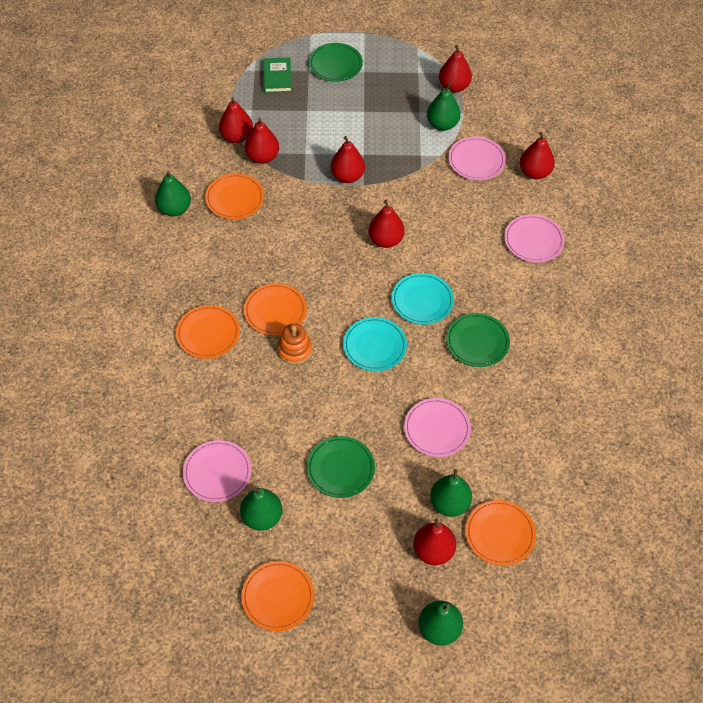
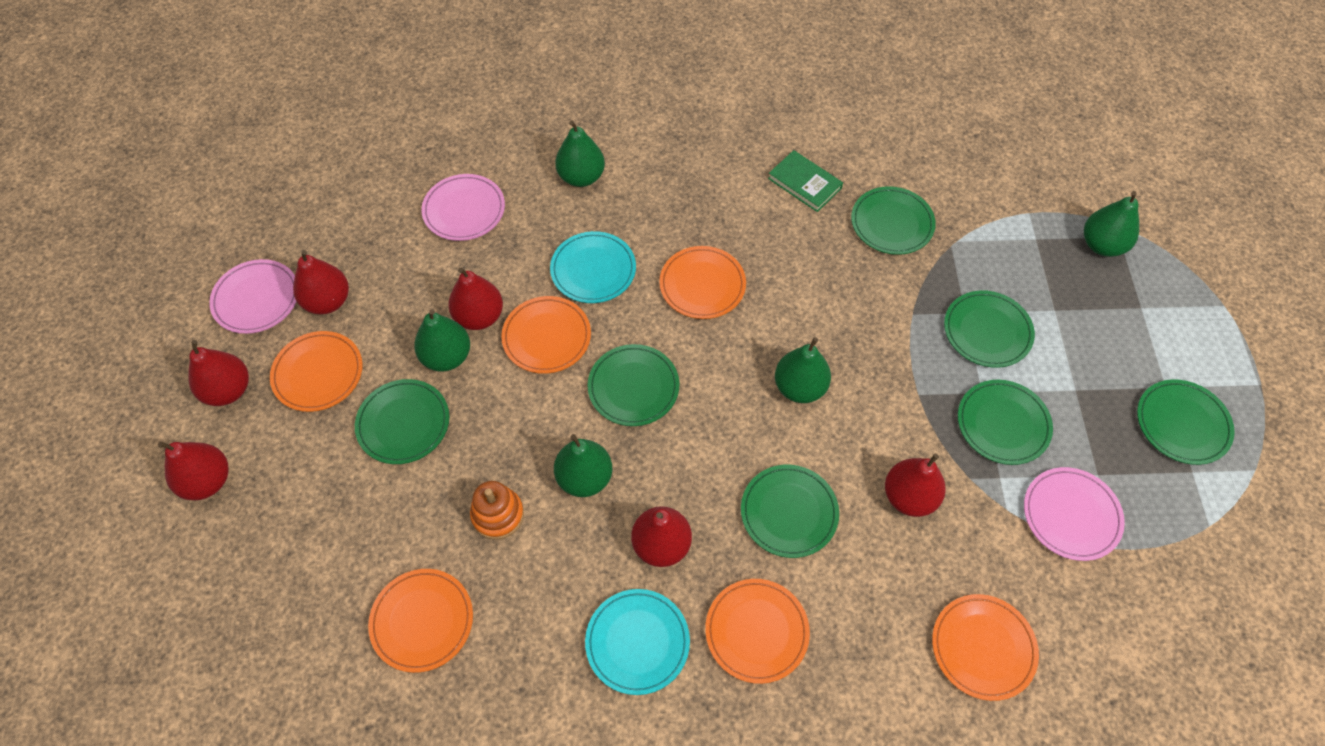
green plate: 3 -> 7
orange plate: 5 -> 6
pink plate: 4 -> 3
red pear: 7 -> 6

